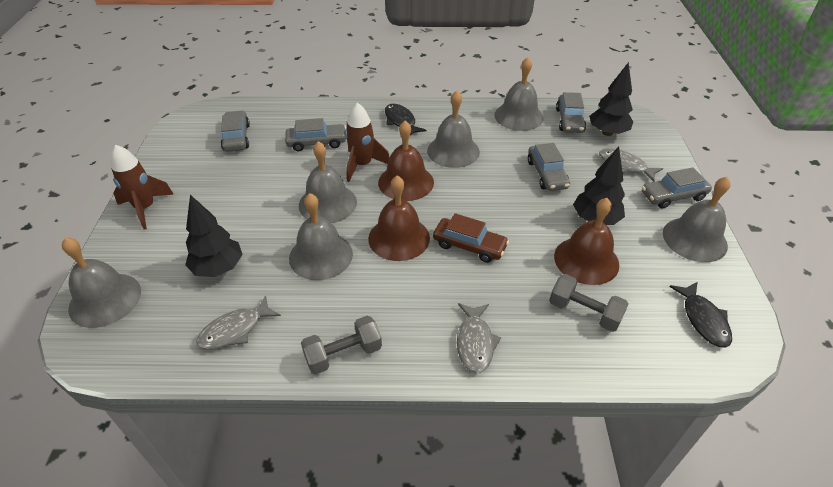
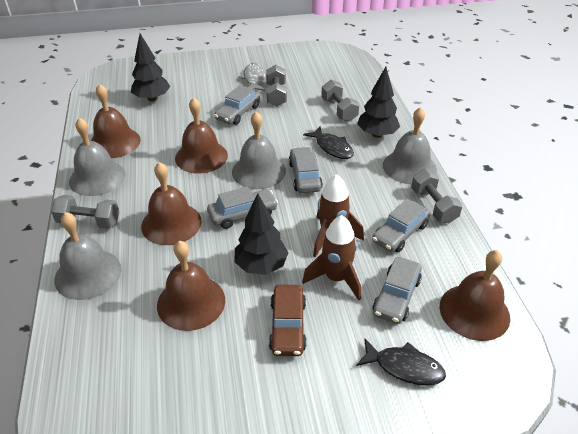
brown bell: 3 -> 5
grey bell: 6 -> 4
grey dumbbell: 2 -> 4
grey fish: 3 -> 1

